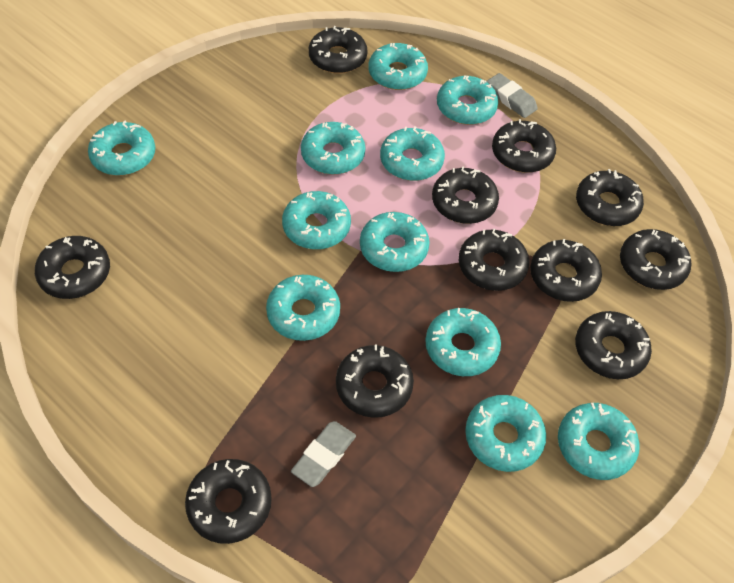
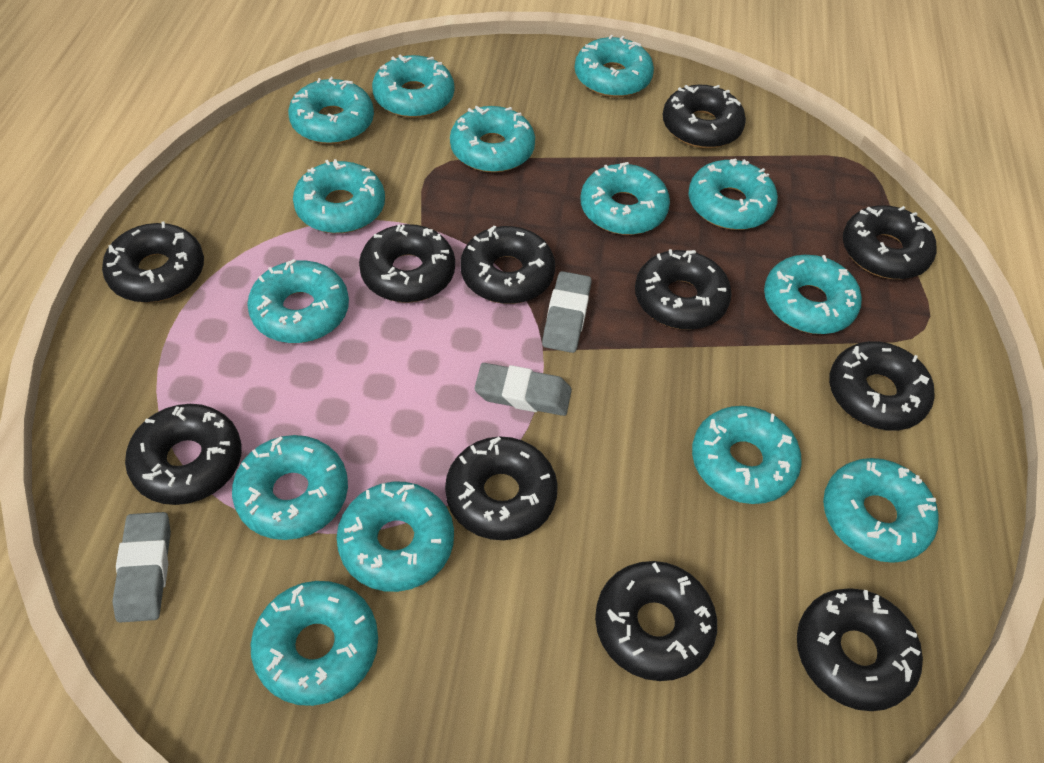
grey eraser: 2 -> 3
turquoise donut: 11 -> 14

